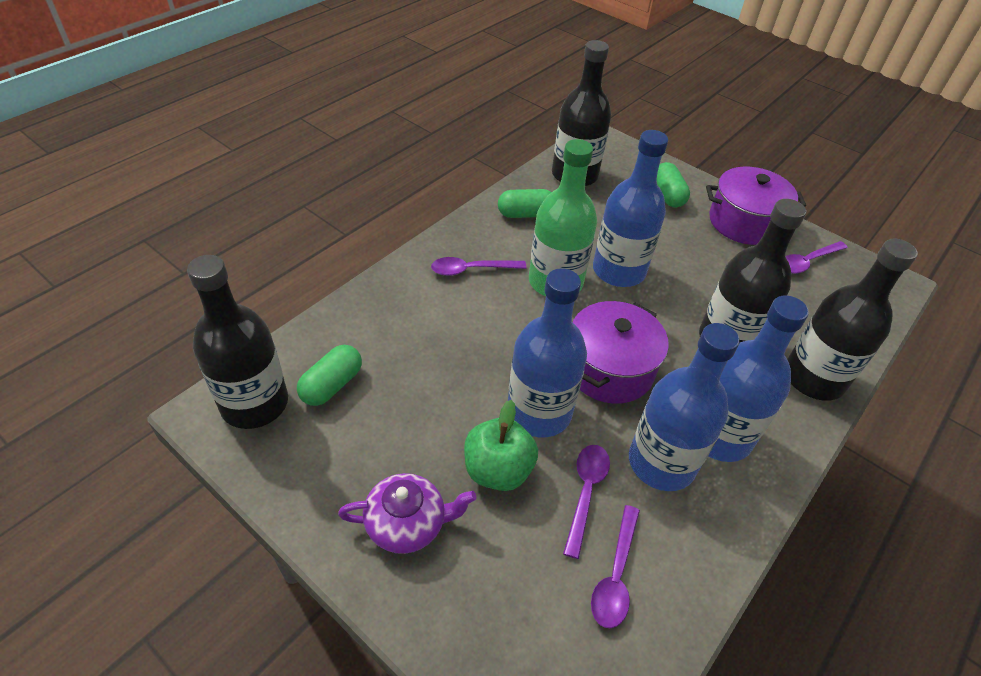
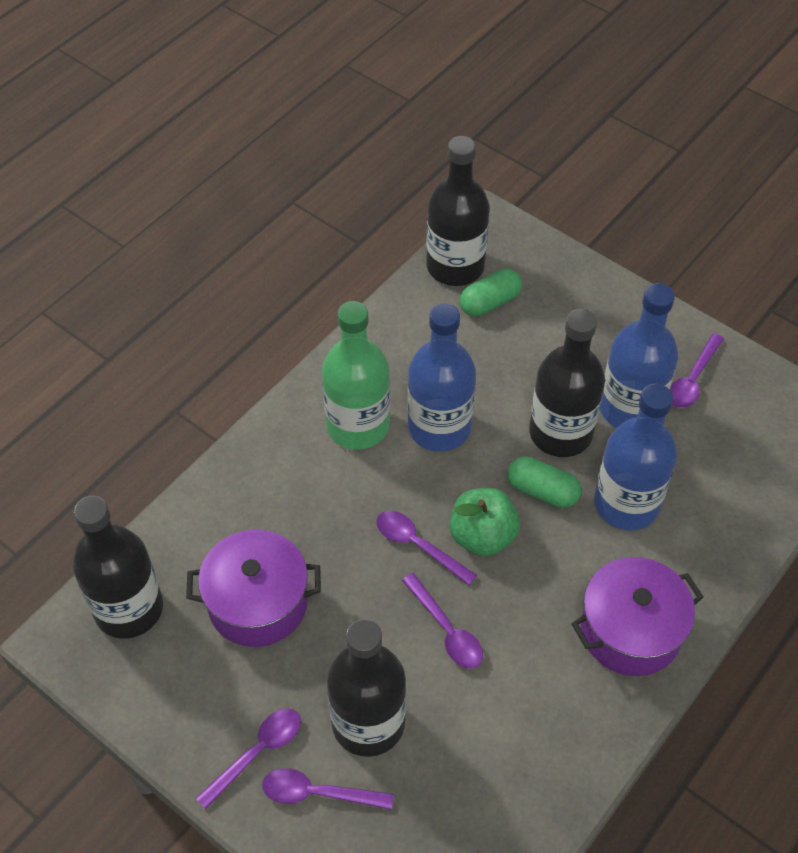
blue bottle: 4 -> 3
green capsule: 3 -> 2
purple spoon: 4 -> 5
purple teapot: 1 -> 0

